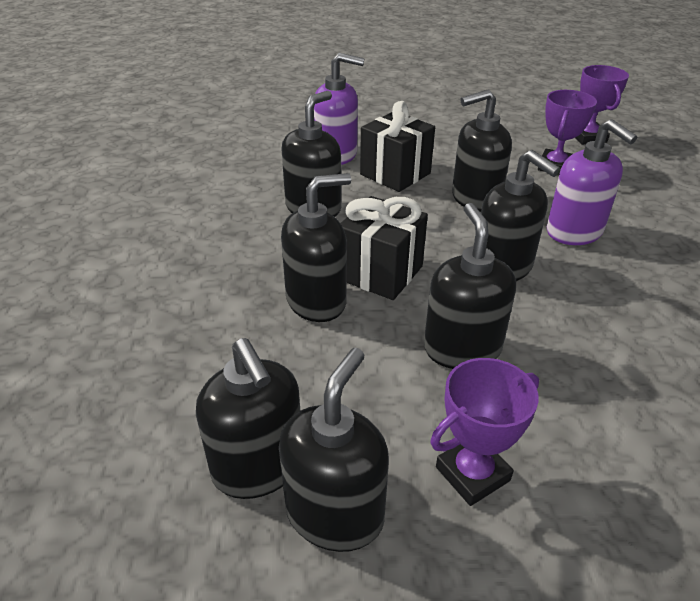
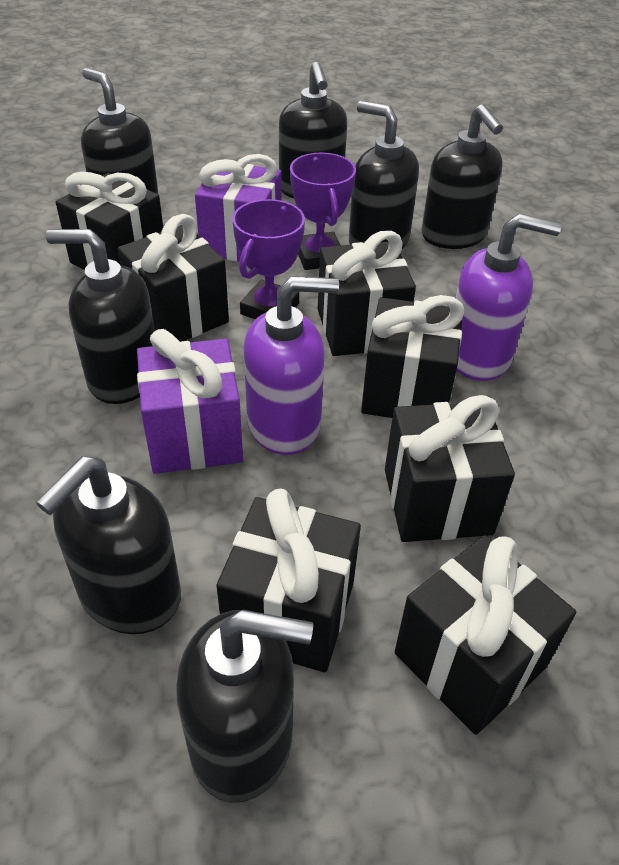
black gift: 2 -> 7
purple gift: 0 -> 2
purple trophy: 3 -> 2

